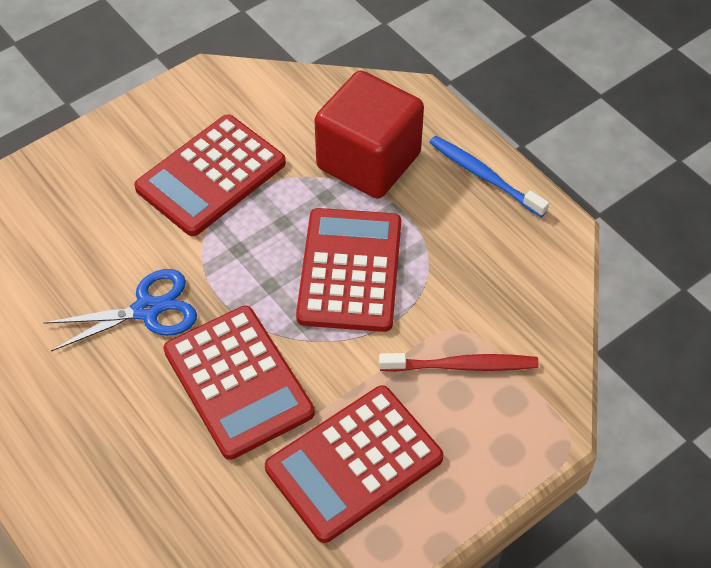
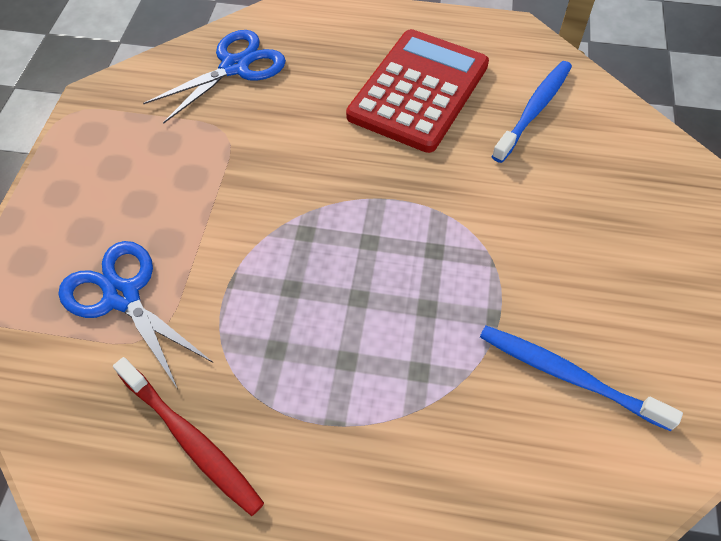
blue scissors: 1 -> 2
blue toothbrush: 1 -> 2
red calculator: 4 -> 1
red cube: 1 -> 0

